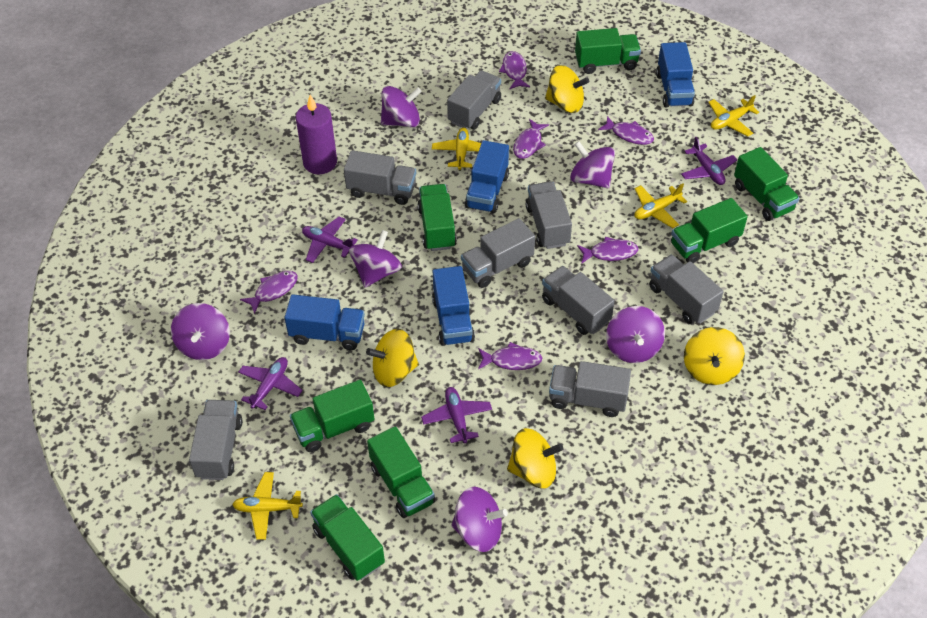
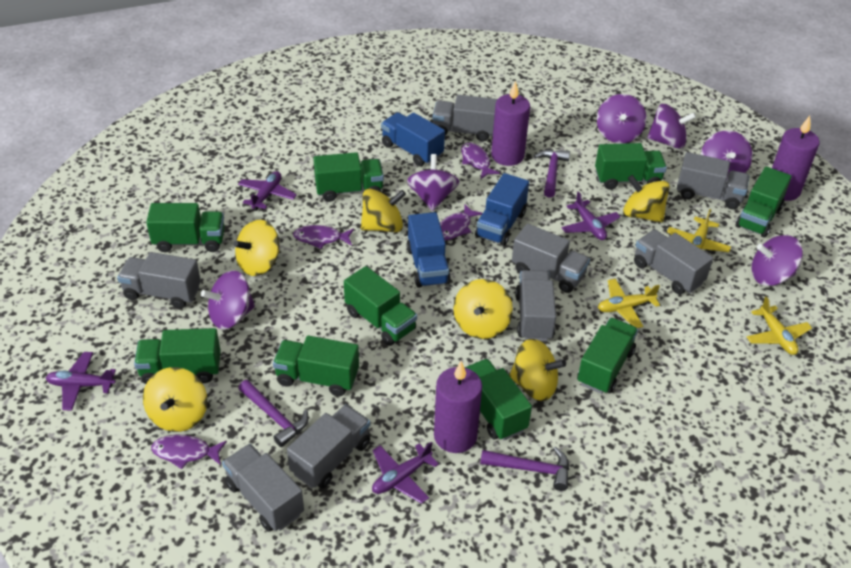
blue truck: 4 -> 3
green truck: 7 -> 9
purple candle: 1 -> 3
purple fish: 6 -> 4
purple hammer: 0 -> 3
yellow plane: 4 -> 3
yellow spinning top: 4 -> 6

